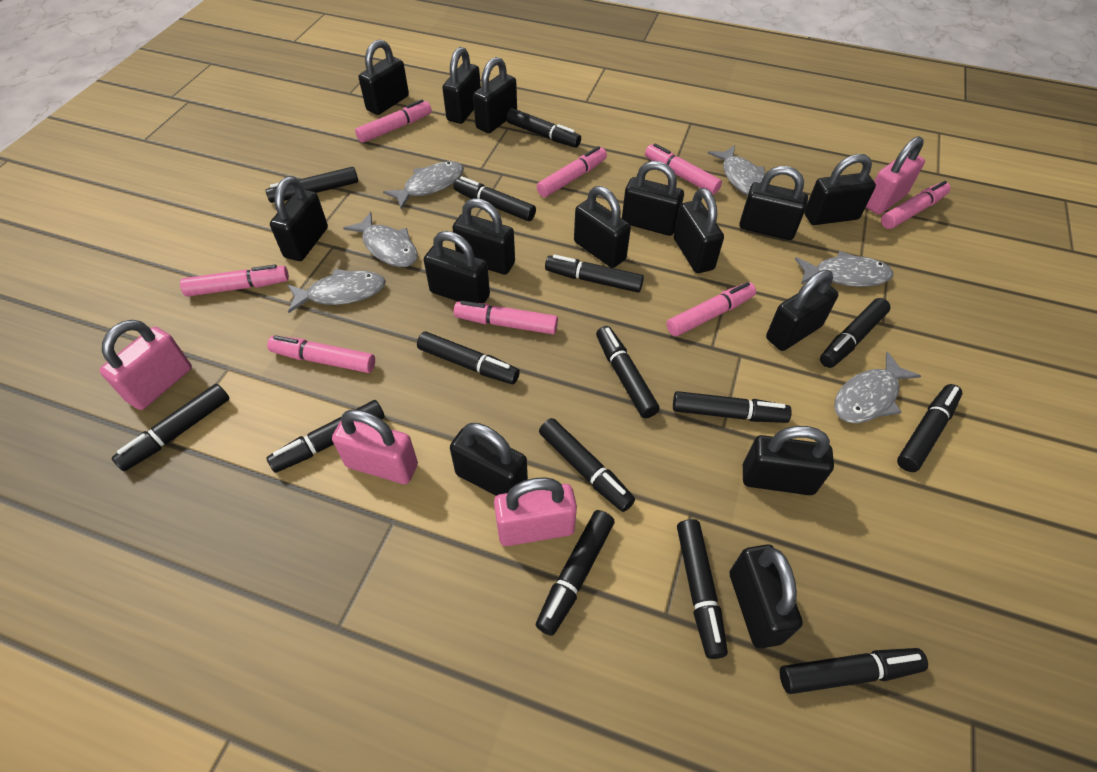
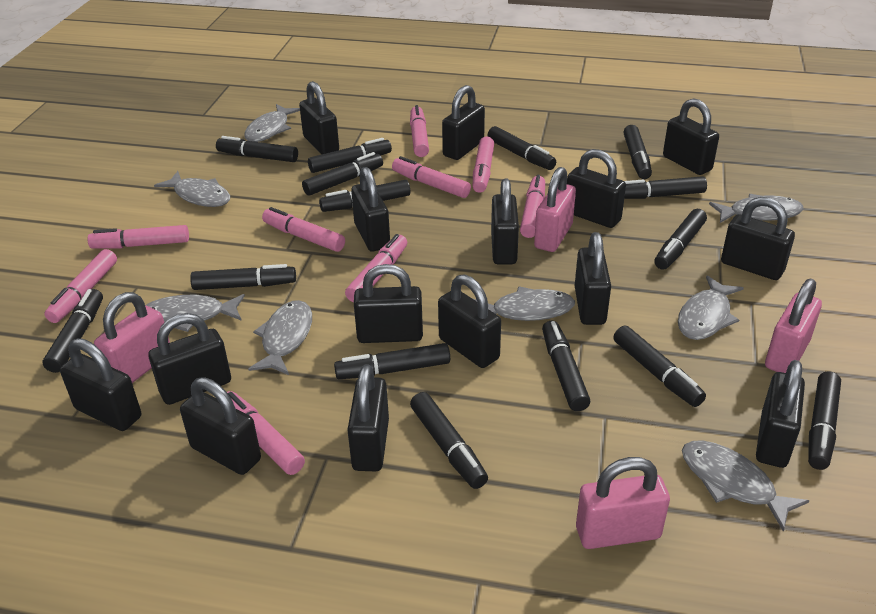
grey fish: 6 -> 8
pink marker: 8 -> 9

